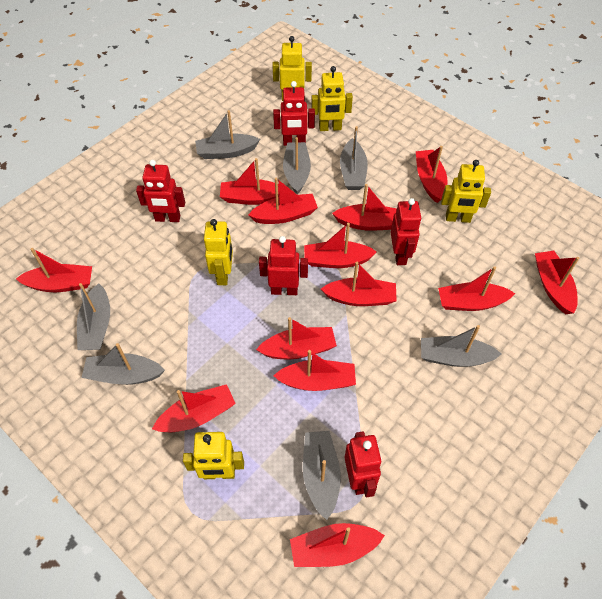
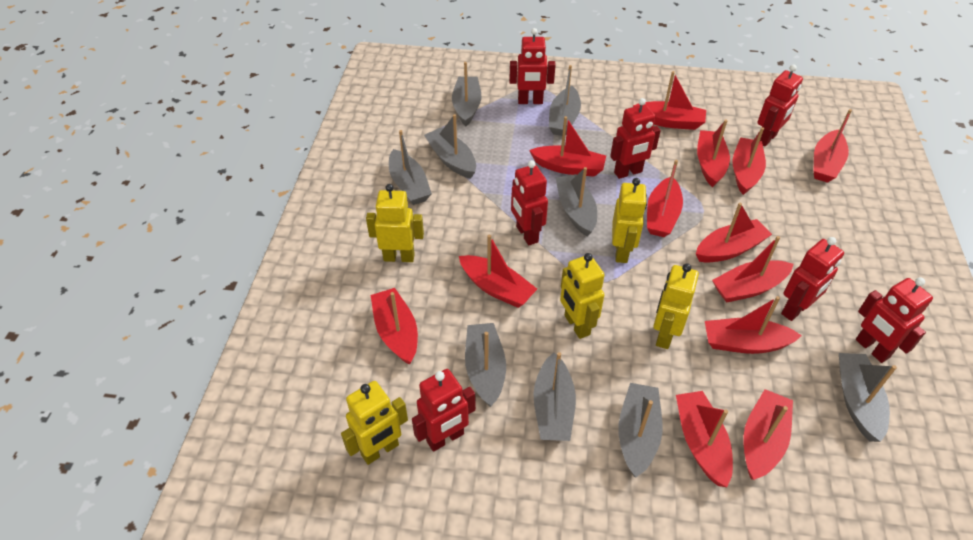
grey boat: 7 -> 9
red robot: 5 -> 7

